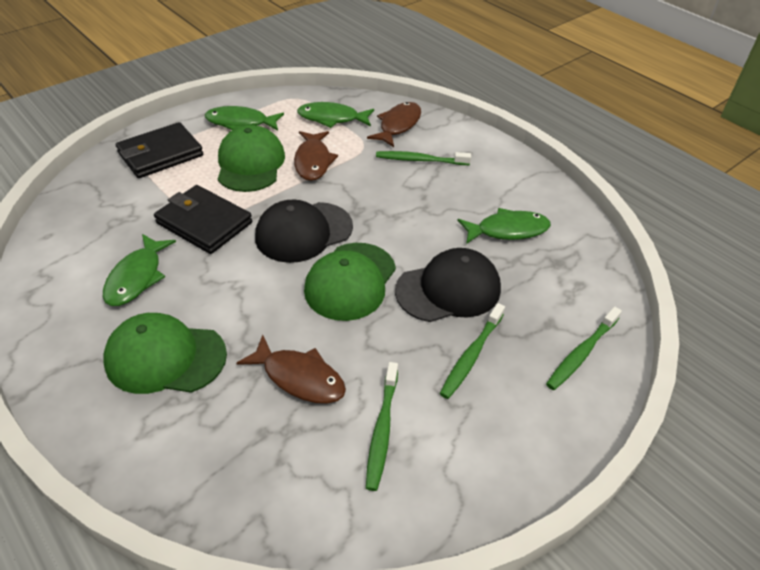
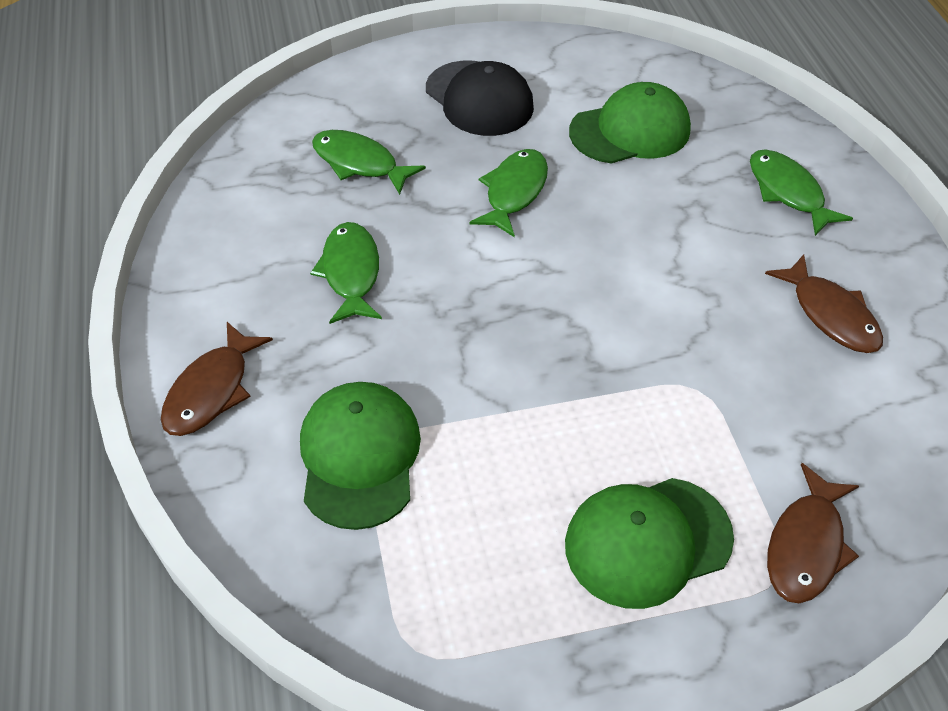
black cap: 2 -> 1
black wallet: 2 -> 0
green toothbrush: 4 -> 0

